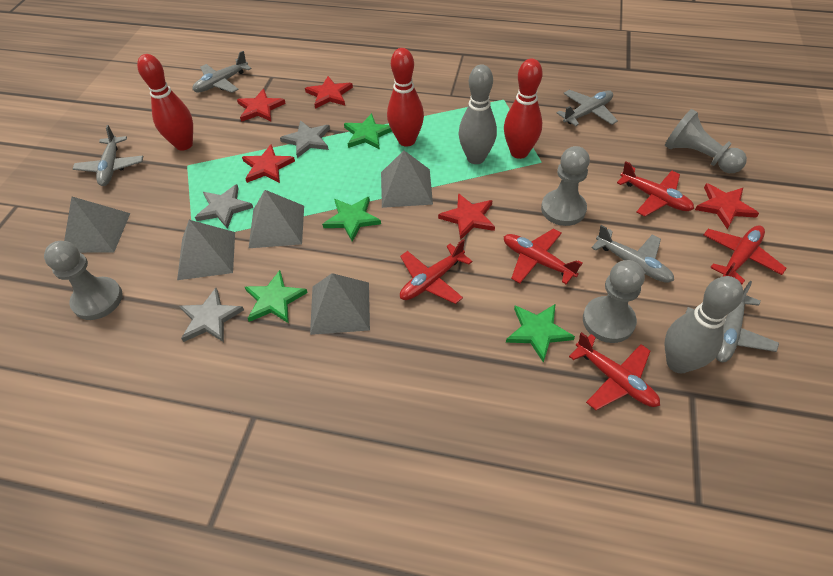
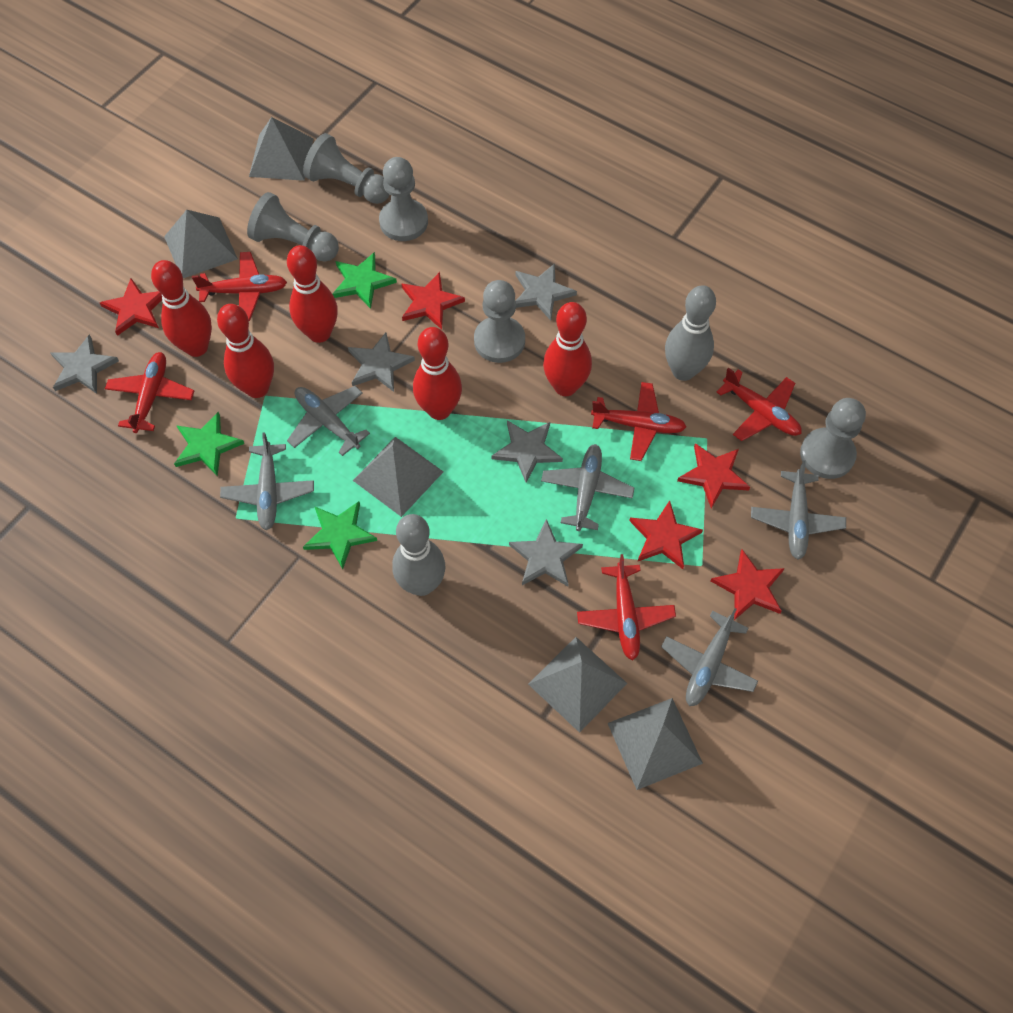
green star: 4 -> 3
grey pawn: 4 -> 5
grey star: 3 -> 5
red bowling pin: 3 -> 5

